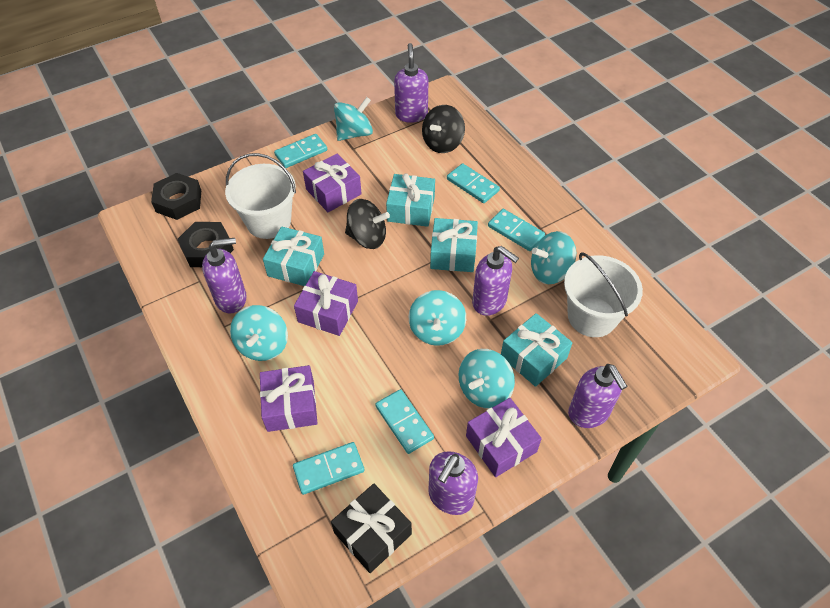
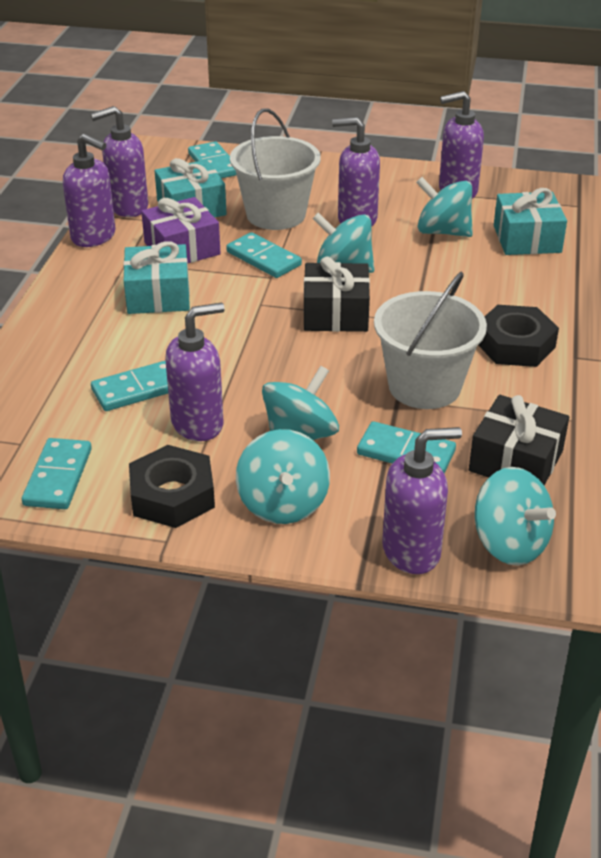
black gift: 1 -> 2
black spinning top: 2 -> 0
purple gift: 4 -> 1
purple soap dispenser: 5 -> 6
turquoise gift: 4 -> 3

